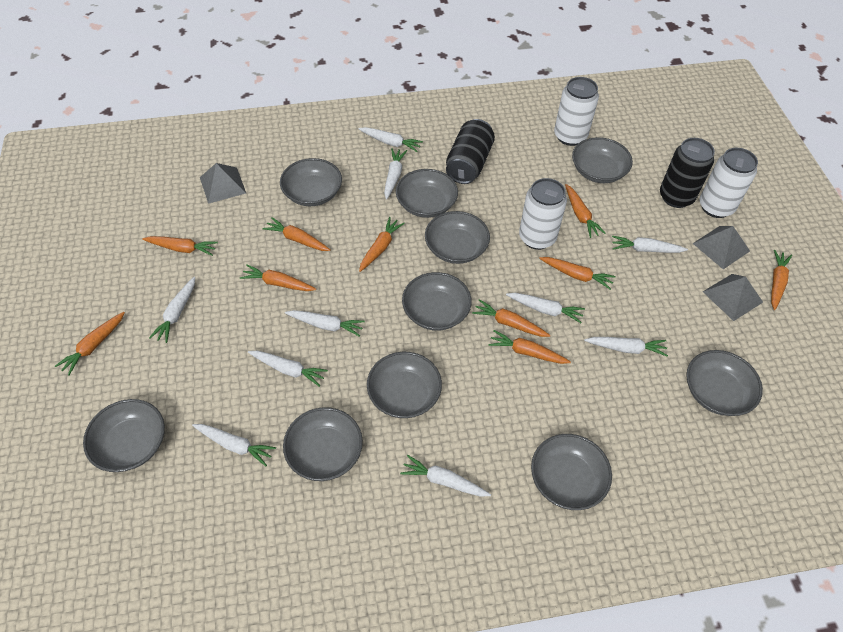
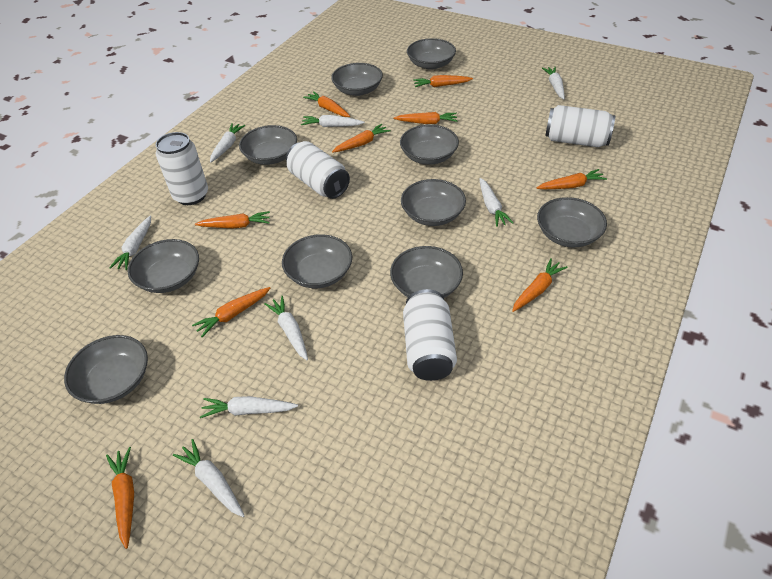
black can: 2 -> 0
grey pyramid: 3 -> 0
orange carrot: 10 -> 9
white can: 3 -> 4
white carrot: 10 -> 8

